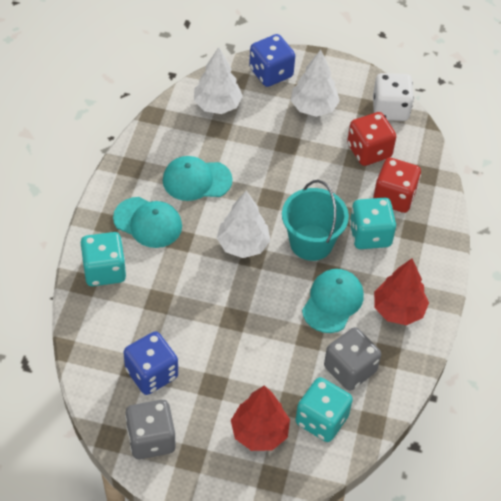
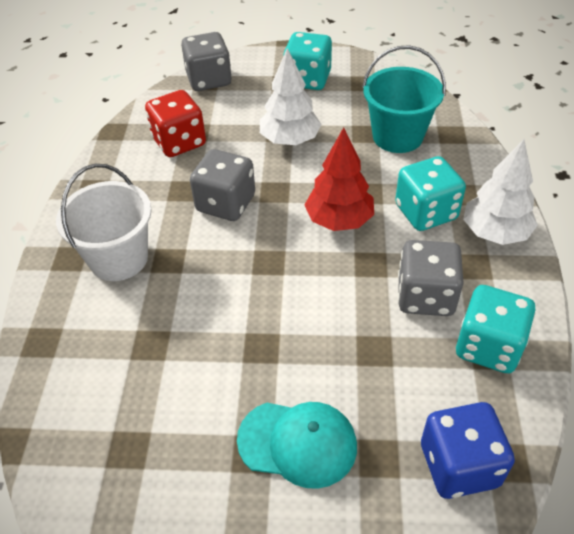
blue dice: 2 -> 1
grey dice: 2 -> 3
red dice: 2 -> 1
red tree: 2 -> 1
turquoise cap: 3 -> 1
white bucket: 0 -> 1
white dice: 1 -> 0
white tree: 3 -> 2

